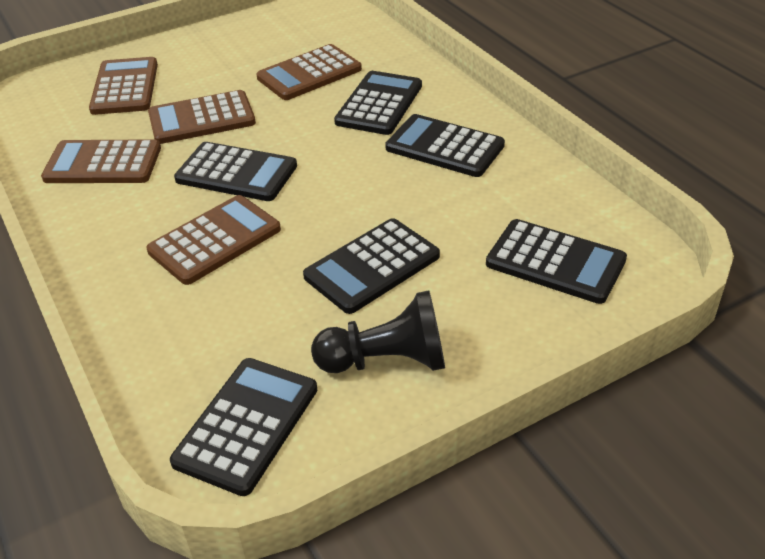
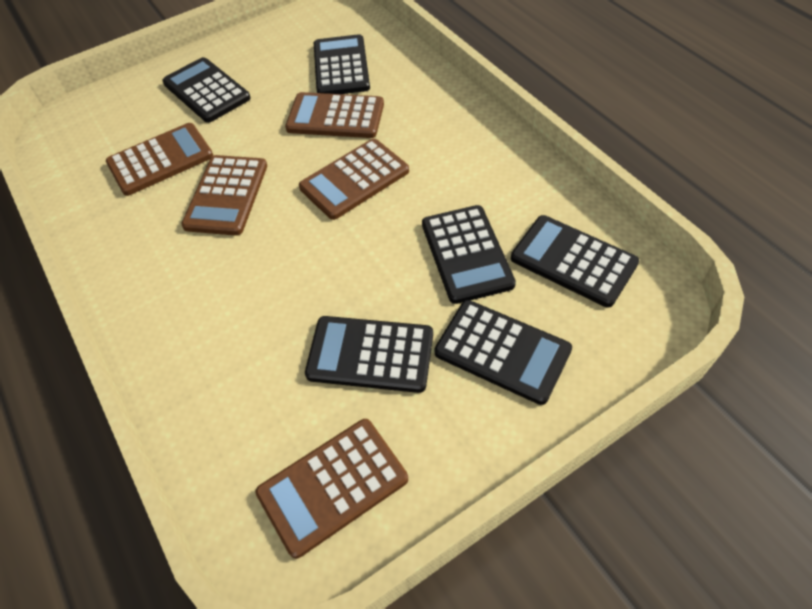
black pawn: 1 -> 0

